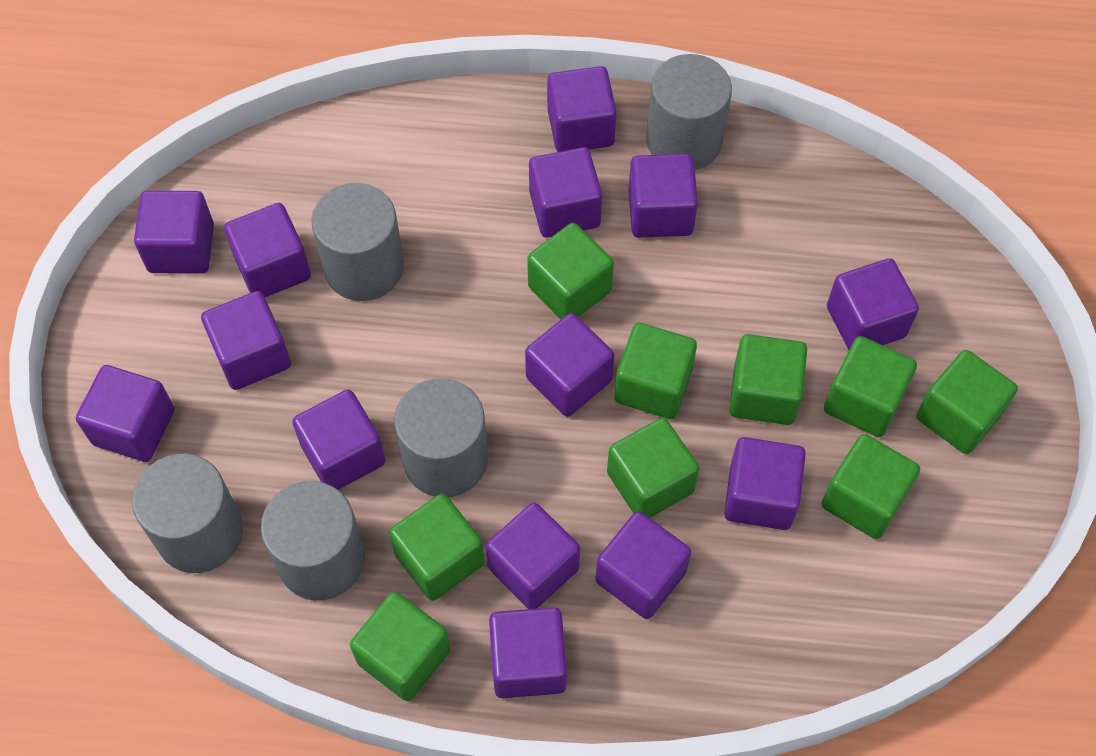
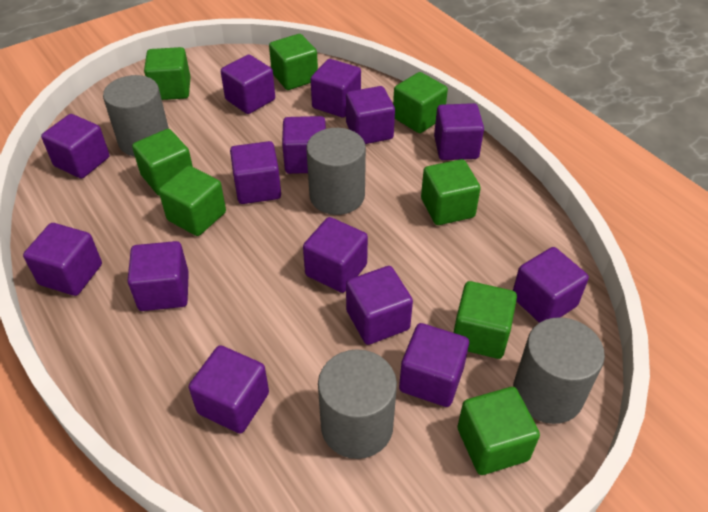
green cube: 9 -> 8
grey cylinder: 5 -> 4

